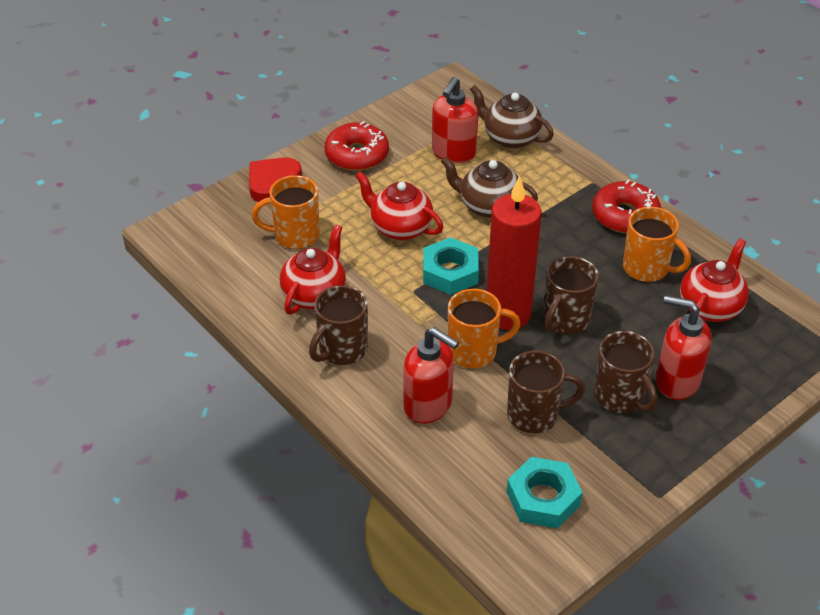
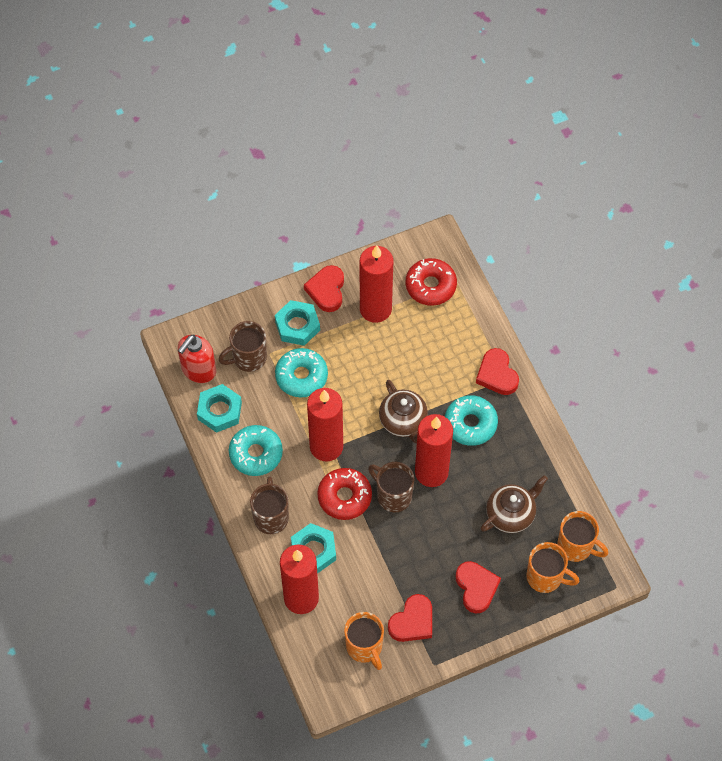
brown mug: 4 -> 3
red candle: 1 -> 4
red heart: 1 -> 4
red soap dispenser: 3 -> 1
red teapot: 3 -> 0
turquoise donut: 0 -> 3
turquoise nut: 2 -> 3

